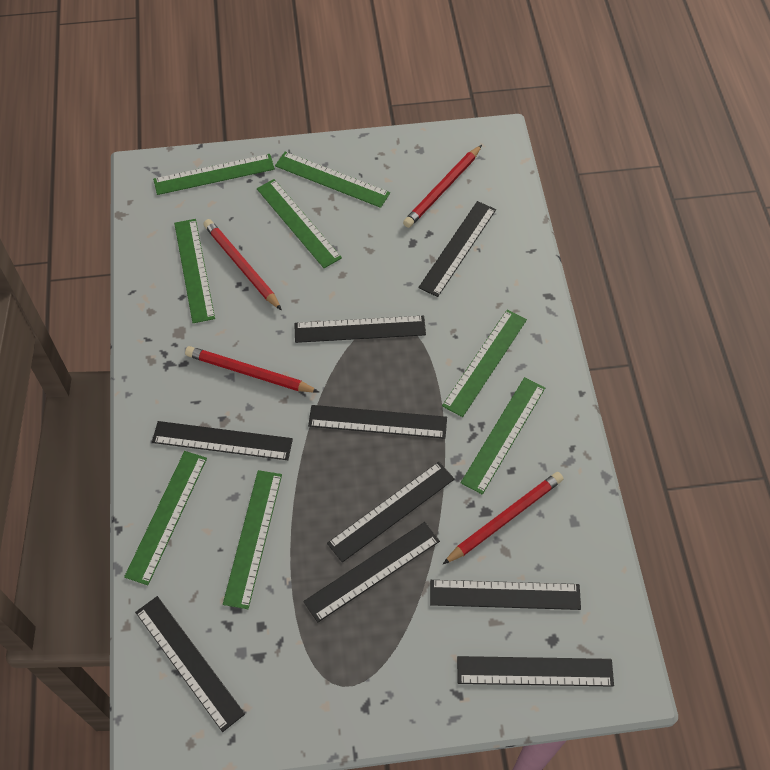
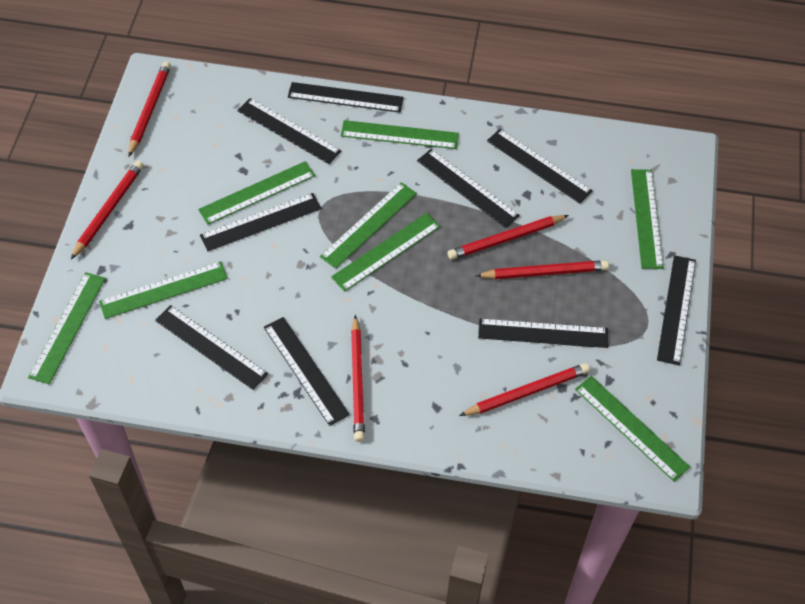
red pencil: 4 -> 6

